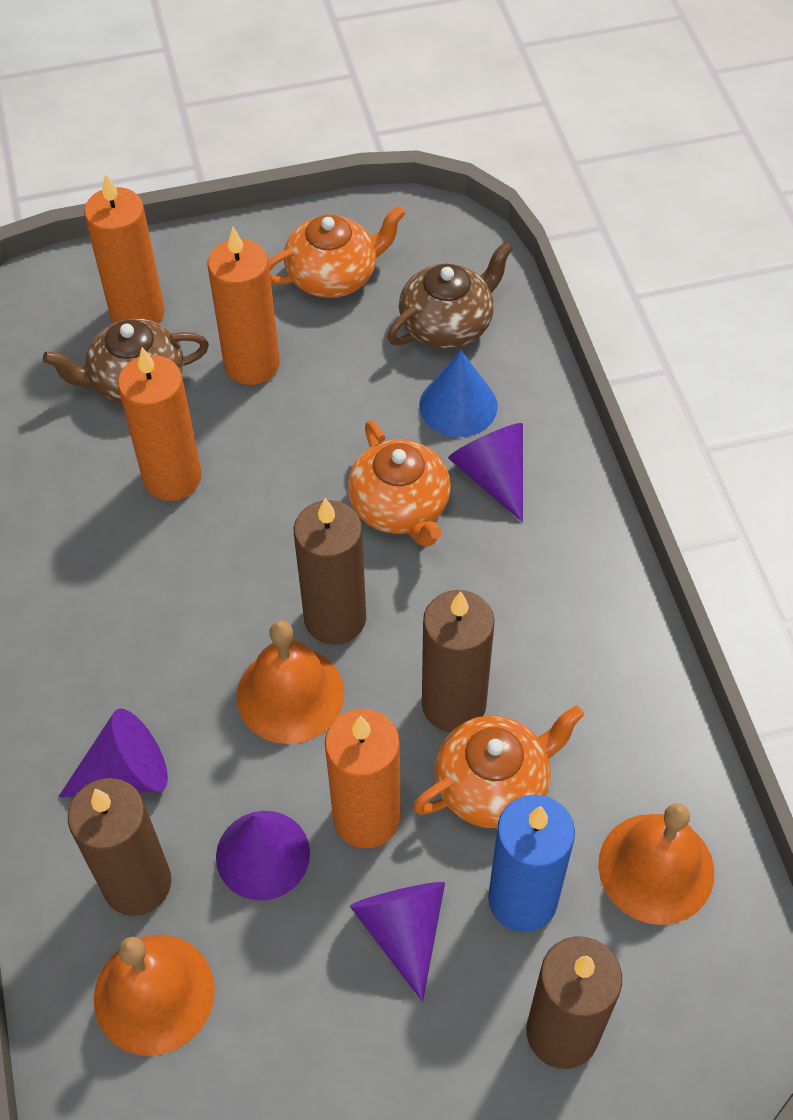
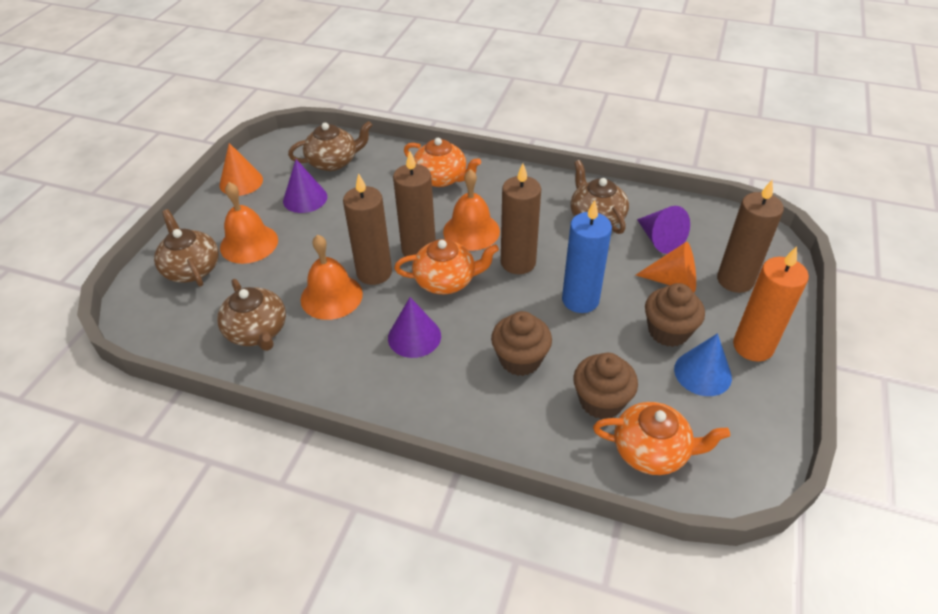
brown cupcake: 0 -> 3
brown teapot: 2 -> 4
orange candle: 4 -> 1
orange cone: 0 -> 2
purple cone: 4 -> 3

